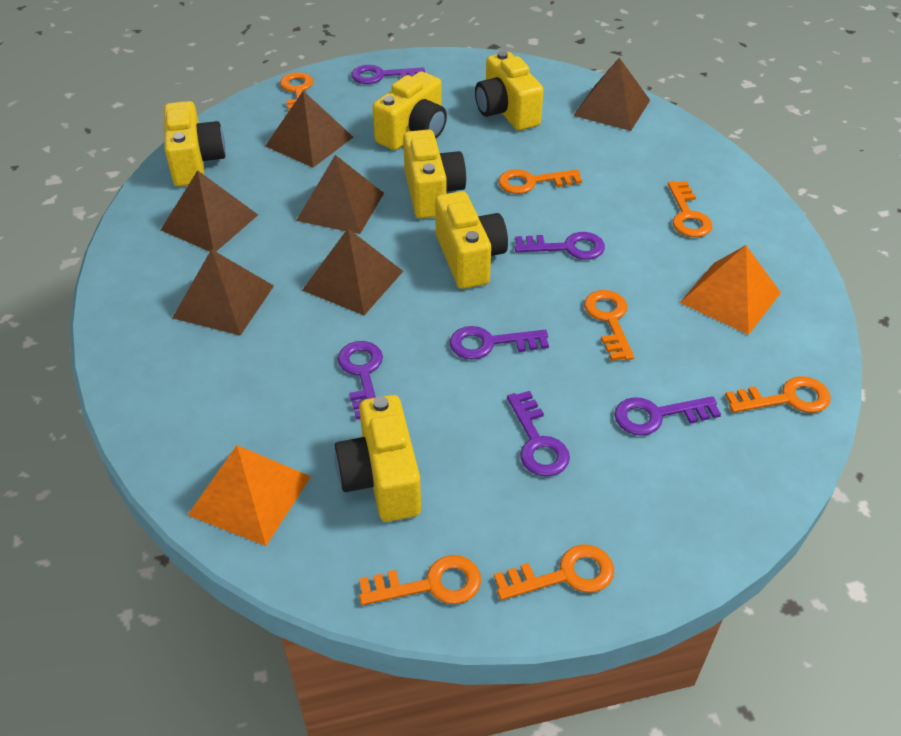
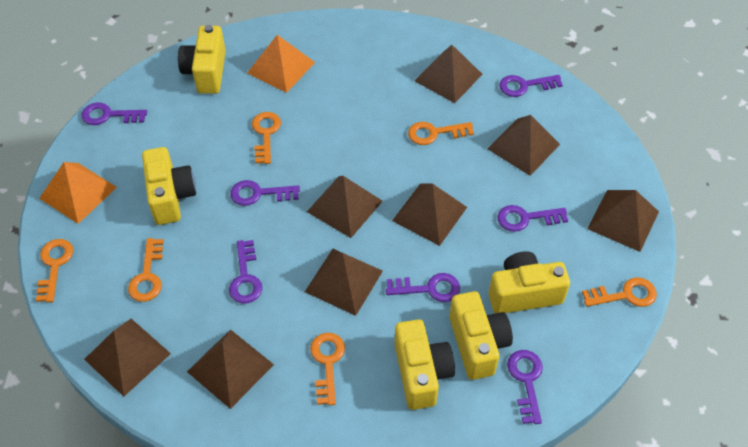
brown pyramid: 6 -> 8
orange key: 7 -> 6
purple key: 6 -> 7
yellow camera: 6 -> 5

